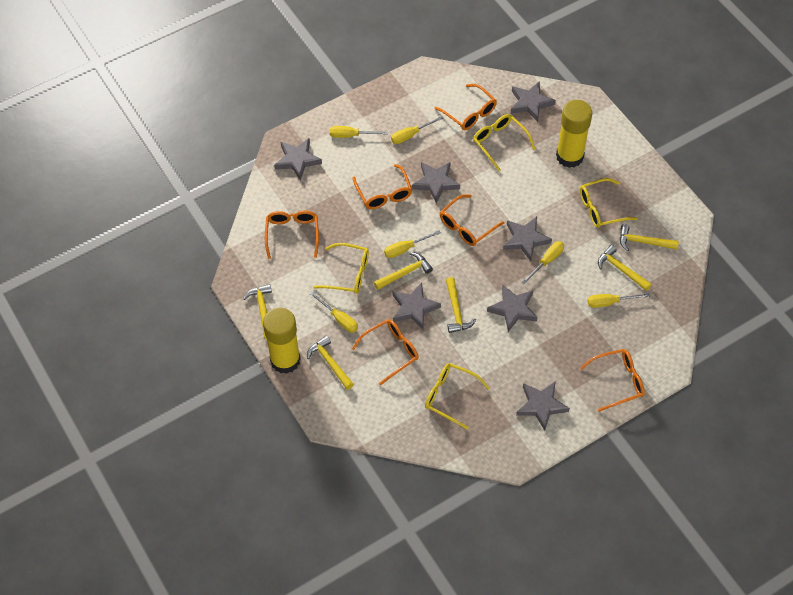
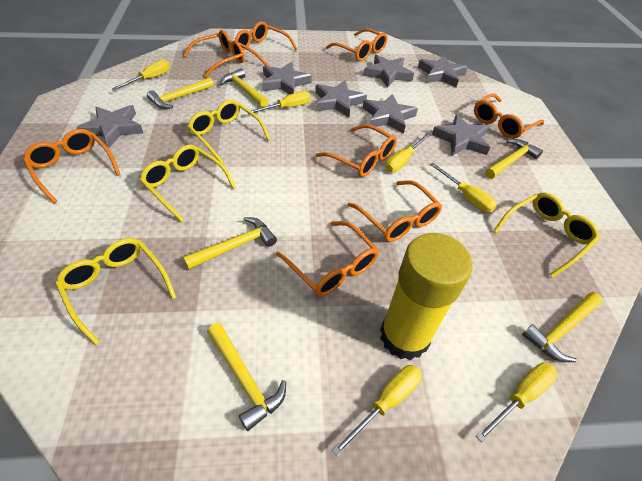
orange glasses: 6 -> 8
yellow glue stick: 2 -> 1

